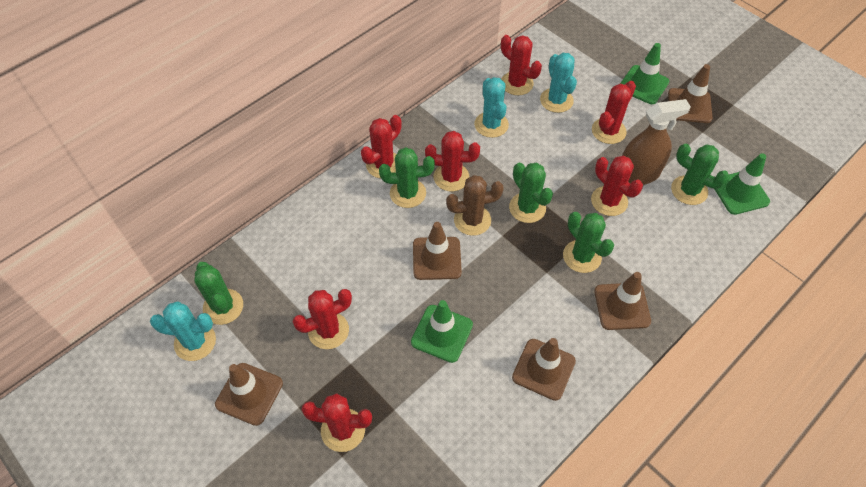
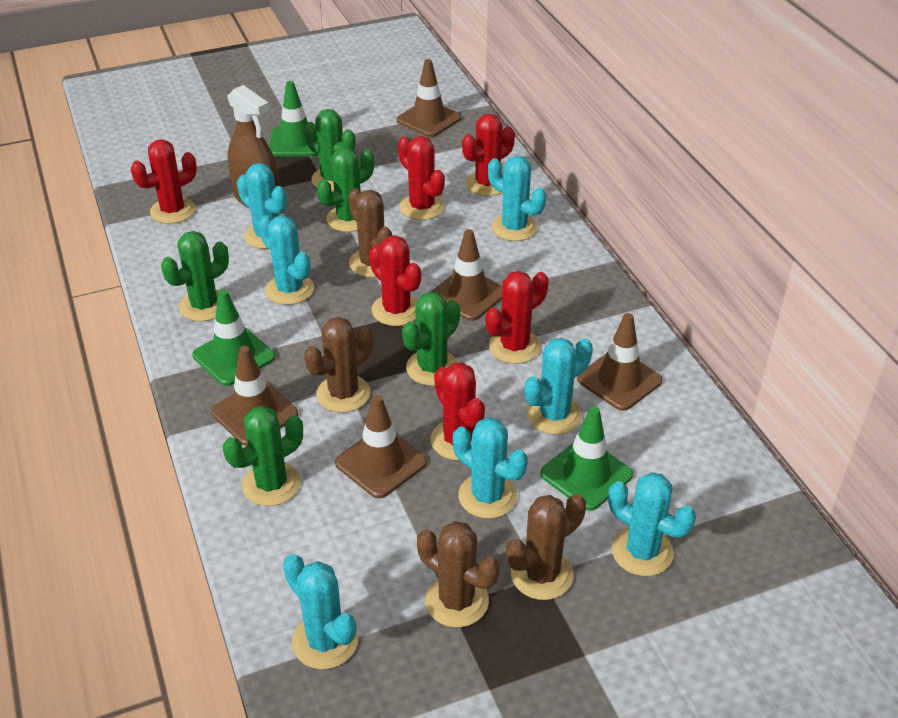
brown cactus: 1 -> 4
red cactus: 7 -> 6
turquoise cactus: 3 -> 7

